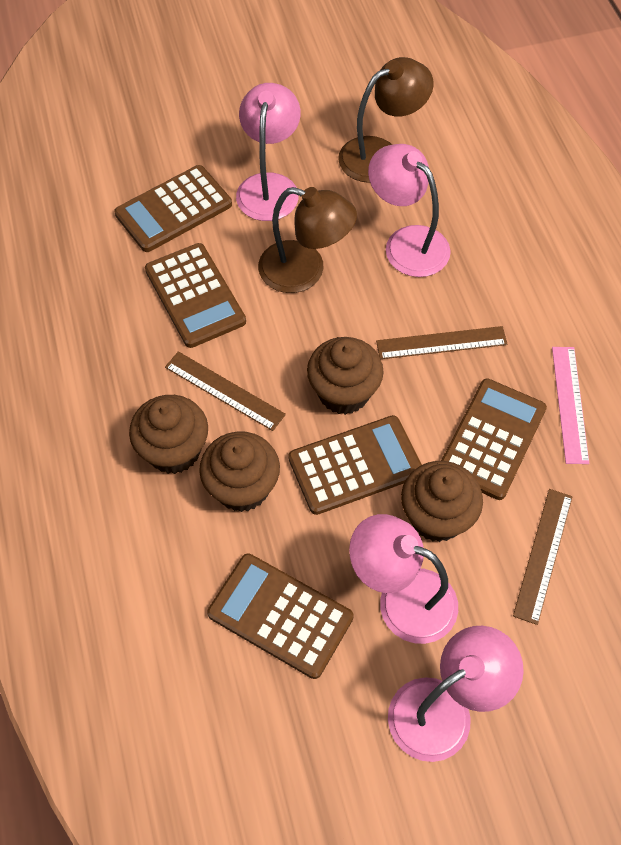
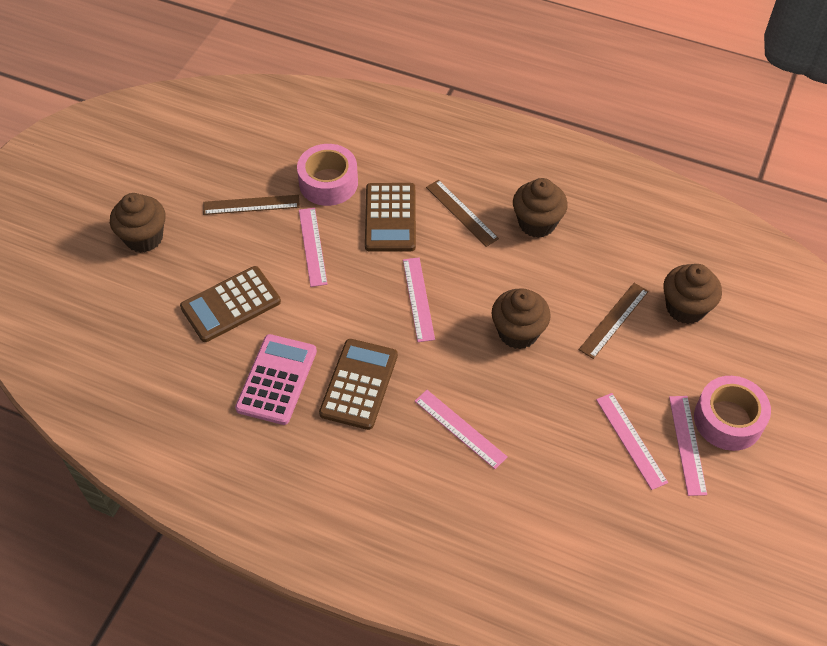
brown calculator: 5 -> 3
brown lamp: 2 -> 0
pink calculator: 0 -> 1
pink lamp: 4 -> 0
pink ruler: 1 -> 5
pink tape: 0 -> 2

